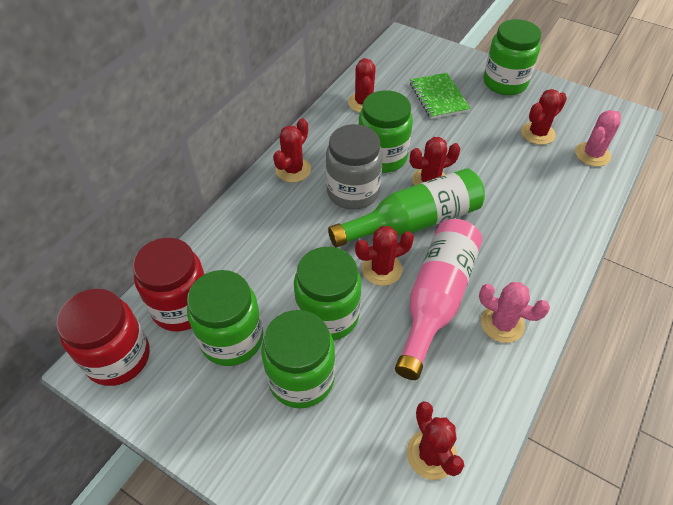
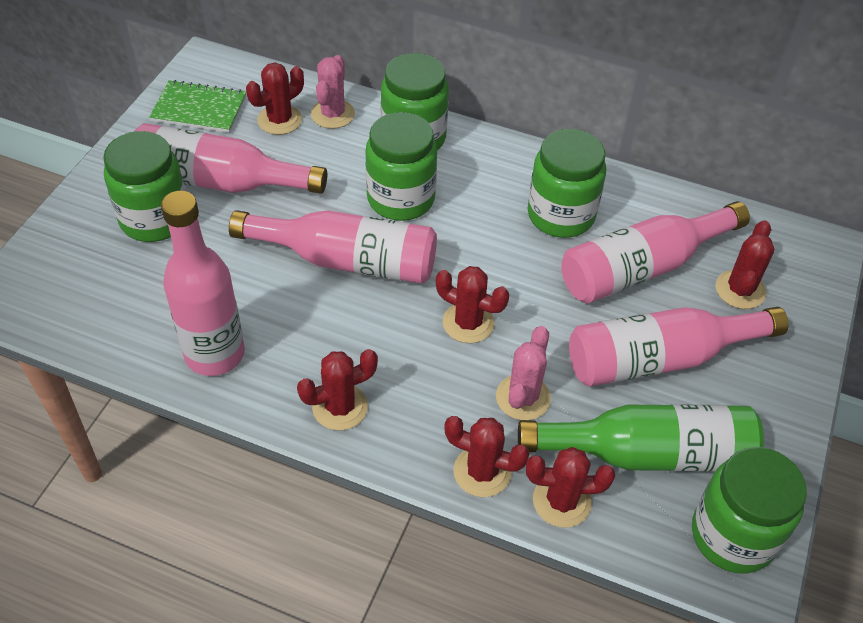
grey jar: 1 -> 0
pink bottle: 1 -> 5
red jar: 2 -> 0

